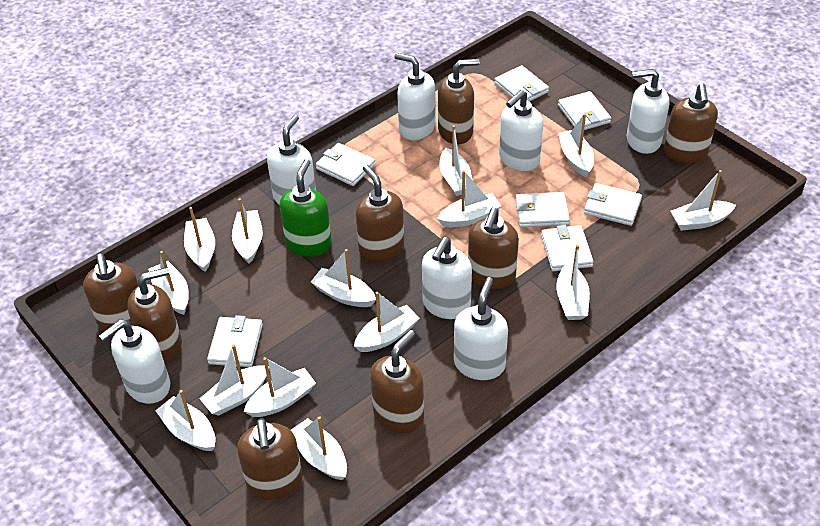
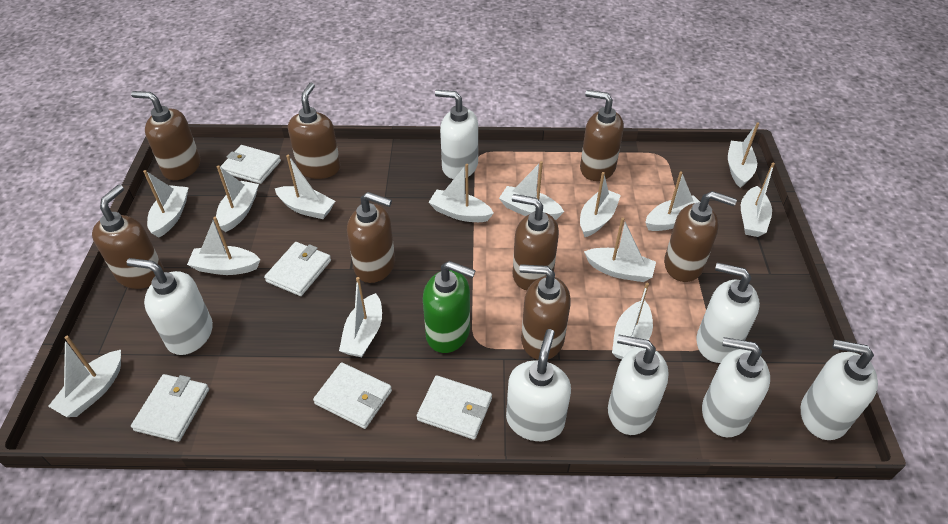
white wallet: 7 -> 5

